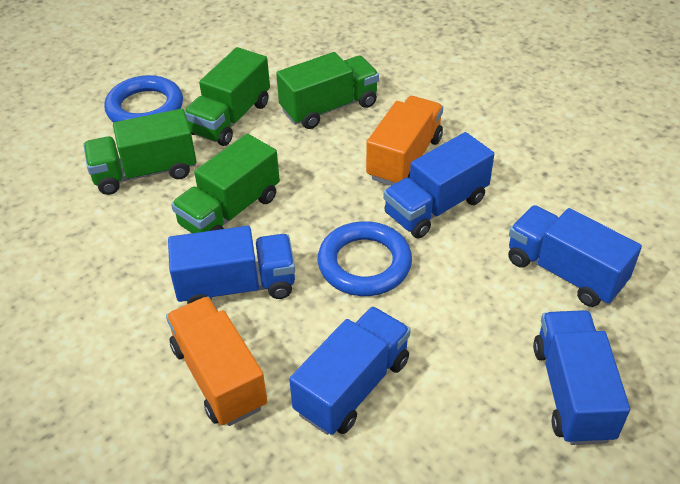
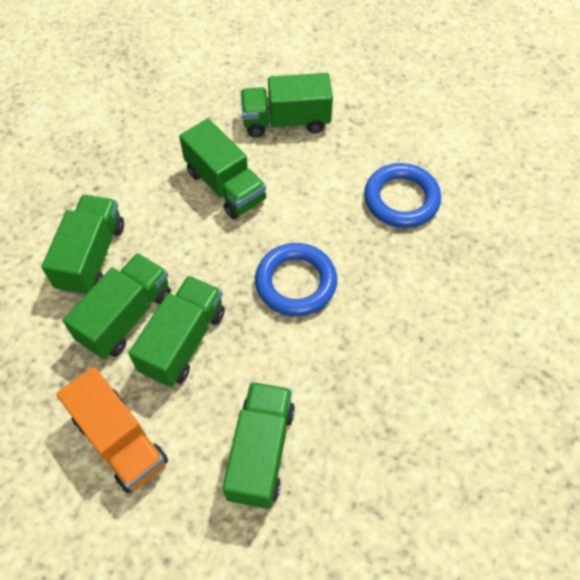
blue truck: 5 -> 0
green truck: 4 -> 6
orange truck: 2 -> 1

